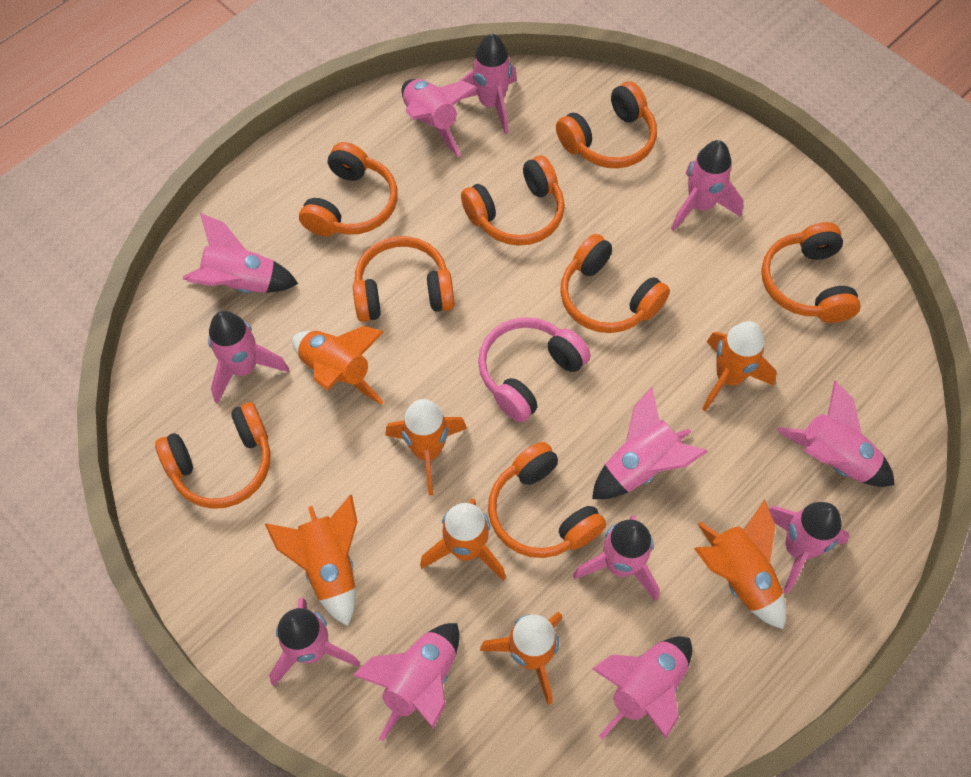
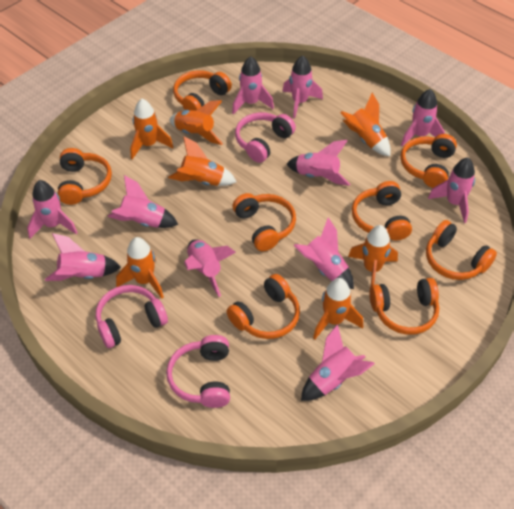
pink headphones: 1 -> 3
pink rocket: 12 -> 11

